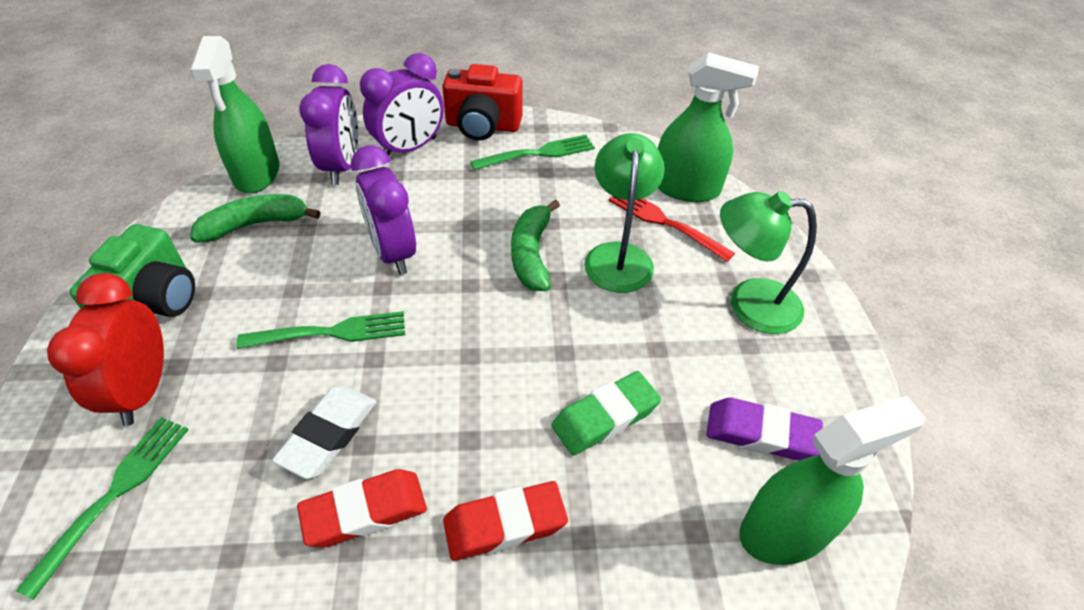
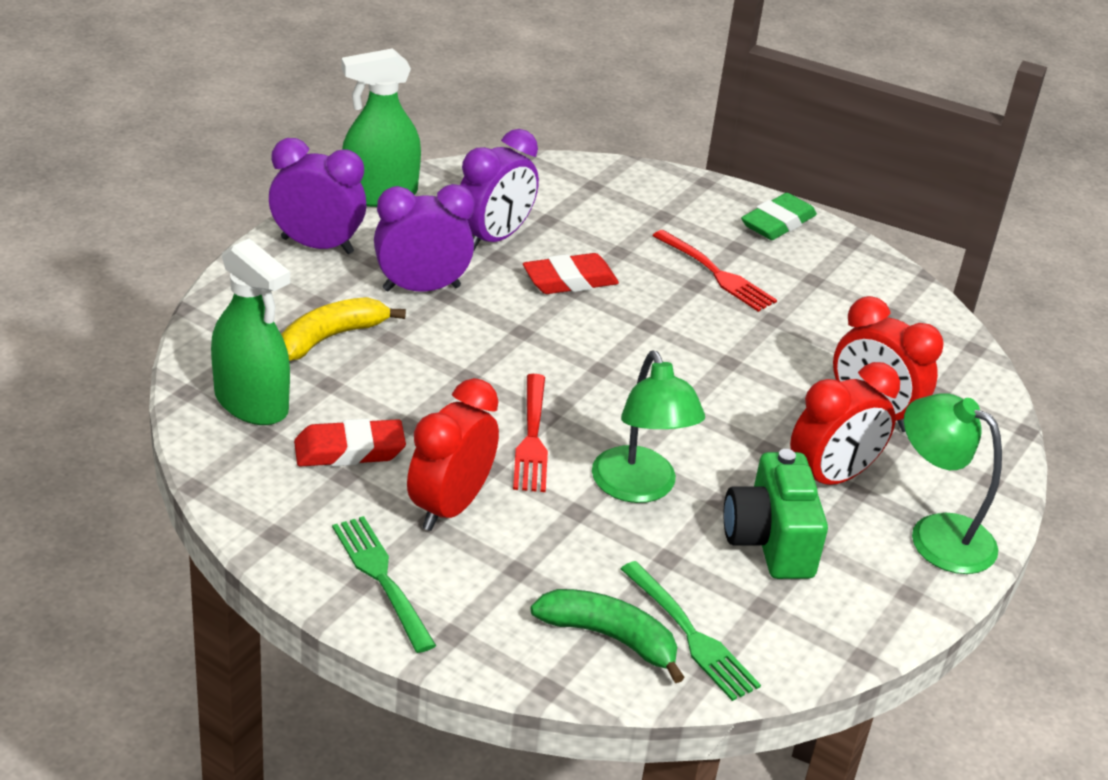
green banana: 2 -> 1
green fork: 3 -> 2
green spray bottle: 3 -> 2
purple eraser: 1 -> 0
red camera: 1 -> 0
red clock: 1 -> 3
red fork: 1 -> 2
white eraser: 1 -> 0
yellow banana: 0 -> 1

